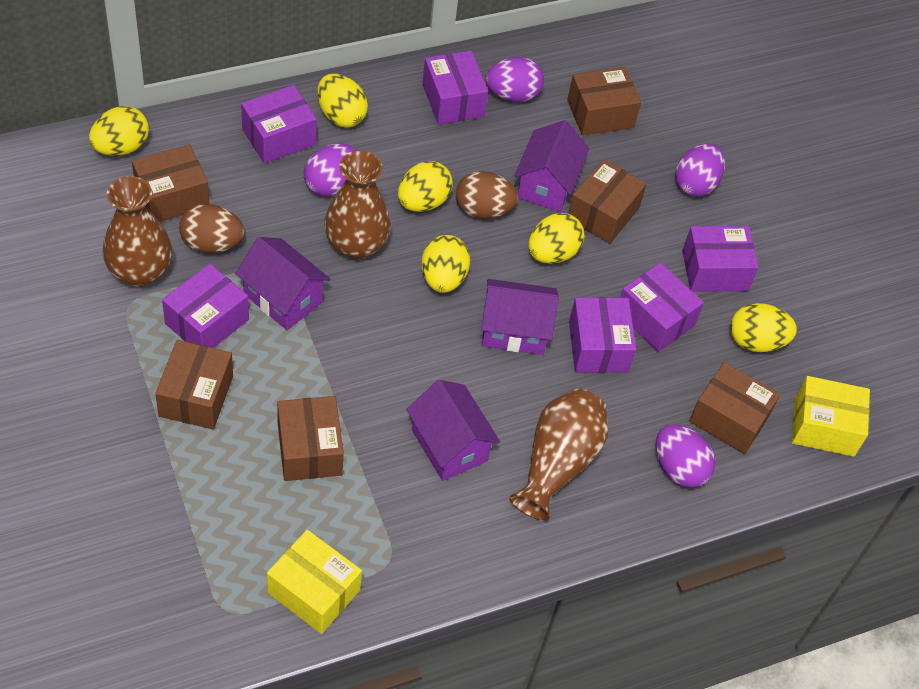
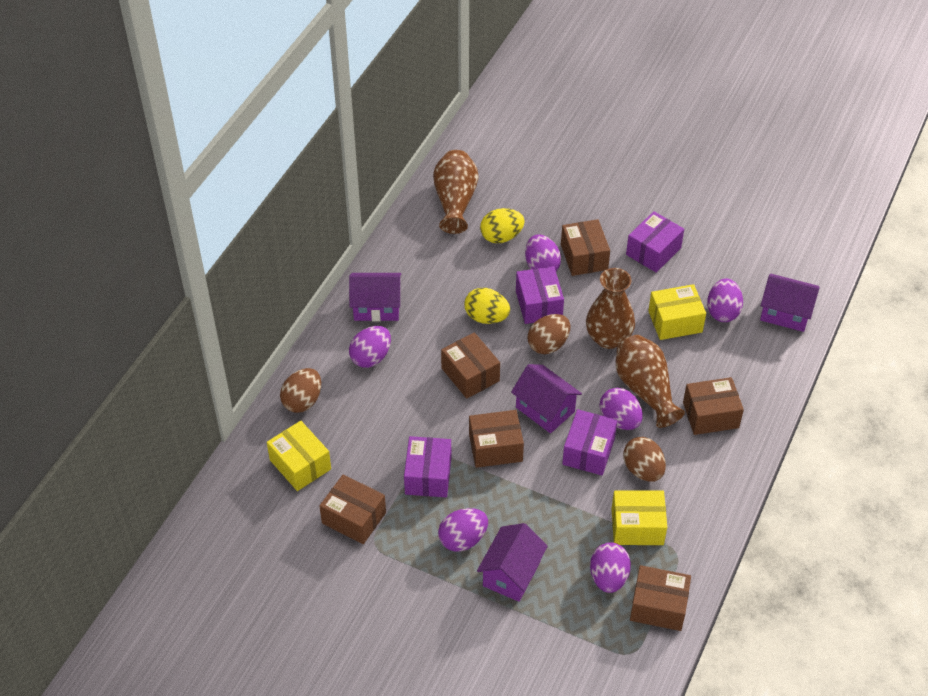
brown egg: 2 -> 3
purple box: 6 -> 4
purple egg: 4 -> 6
yellow box: 2 -> 3
yellow egg: 6 -> 2

